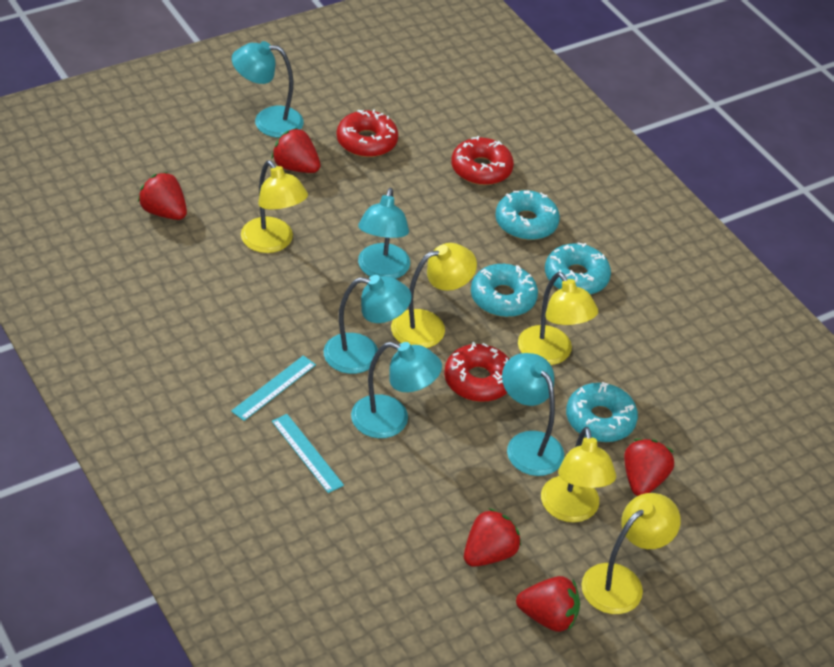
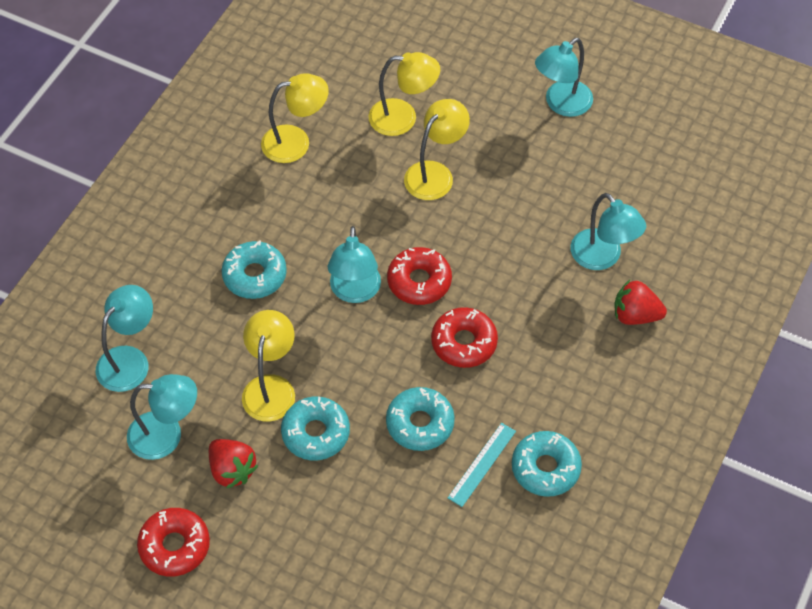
red strawberry: 5 -> 2
turquoise ruler: 2 -> 1
yellow lamp: 5 -> 4

